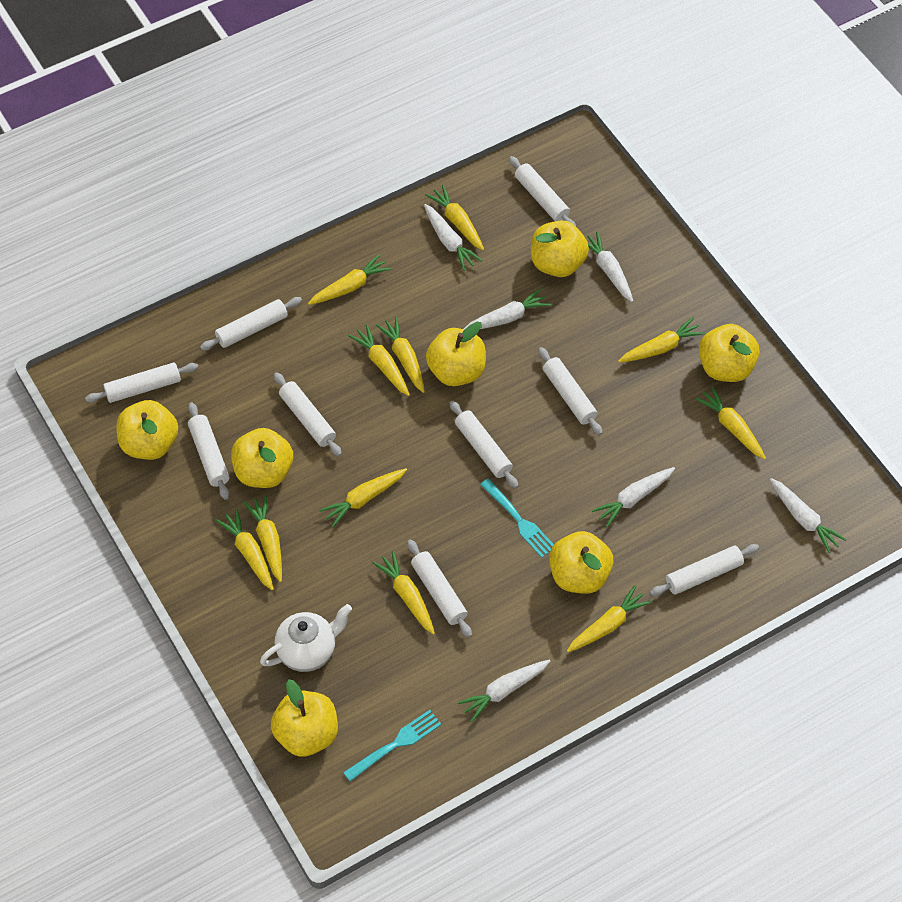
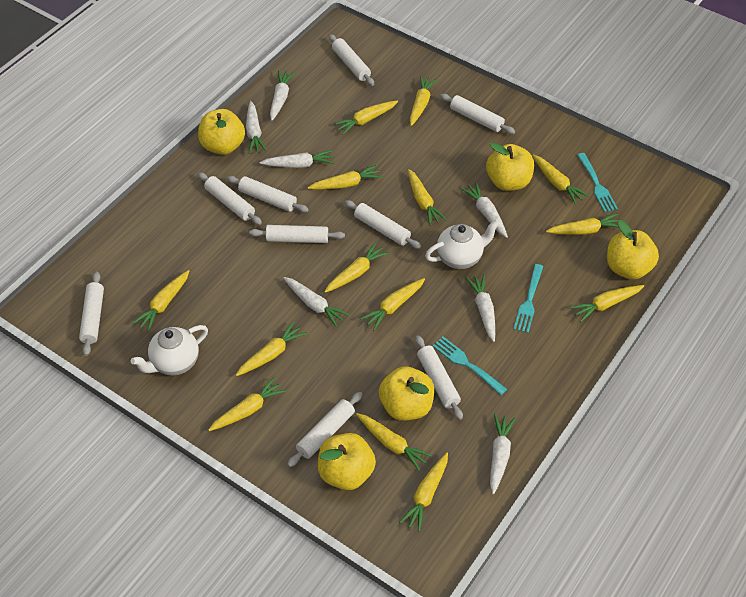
turquoise fork: 2 -> 3
white carrot: 6 -> 7
white teapot: 1 -> 2
yellow apple: 7 -> 5
yellow carrot: 11 -> 14

